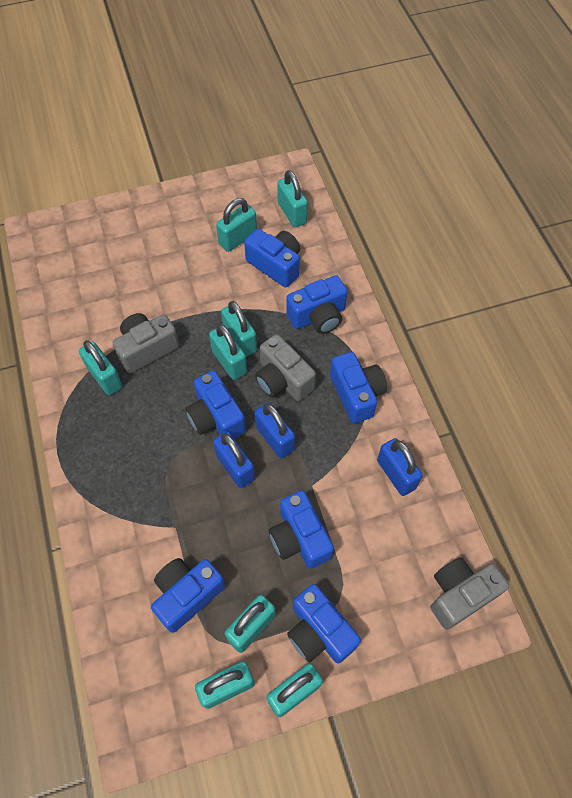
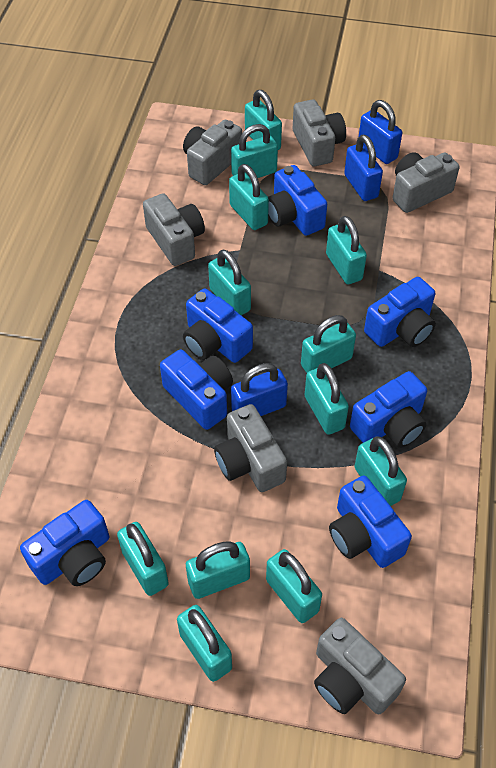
grey camera: 3 -> 6
turquoise padlock: 8 -> 12

